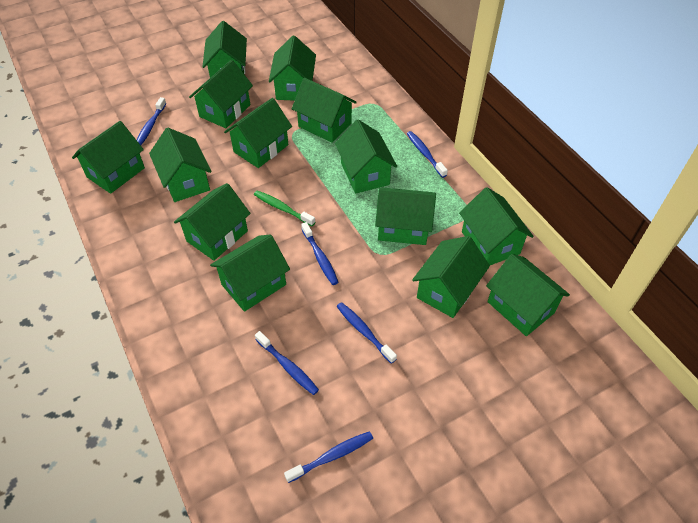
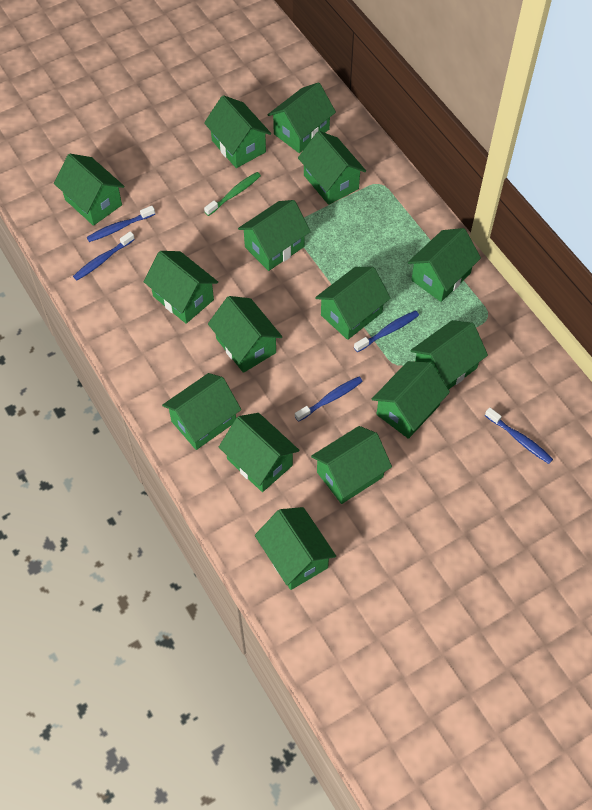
blue toothbrush: 6 -> 5
green house: 14 -> 15

